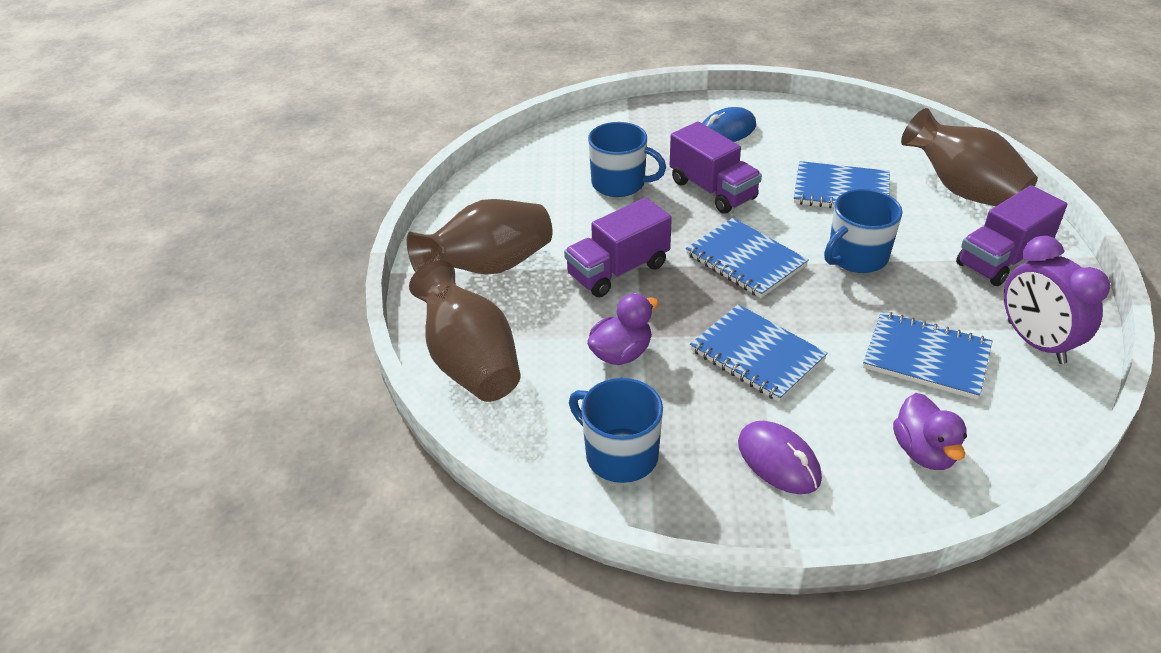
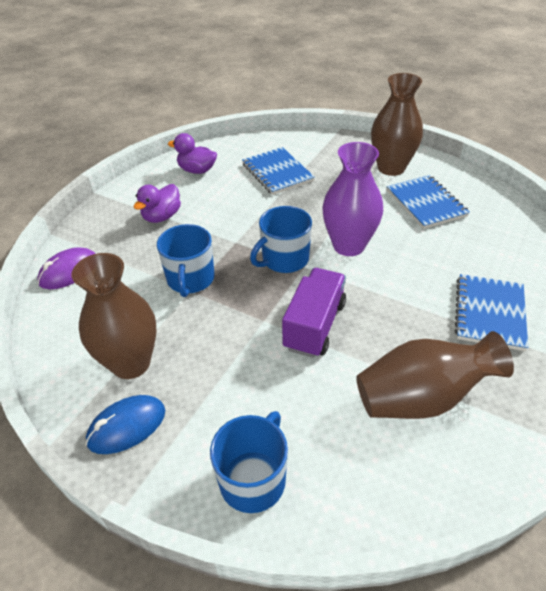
blue notebook: 4 -> 3
purple clock: 1 -> 0
purple truck: 3 -> 1
purple vase: 0 -> 1

